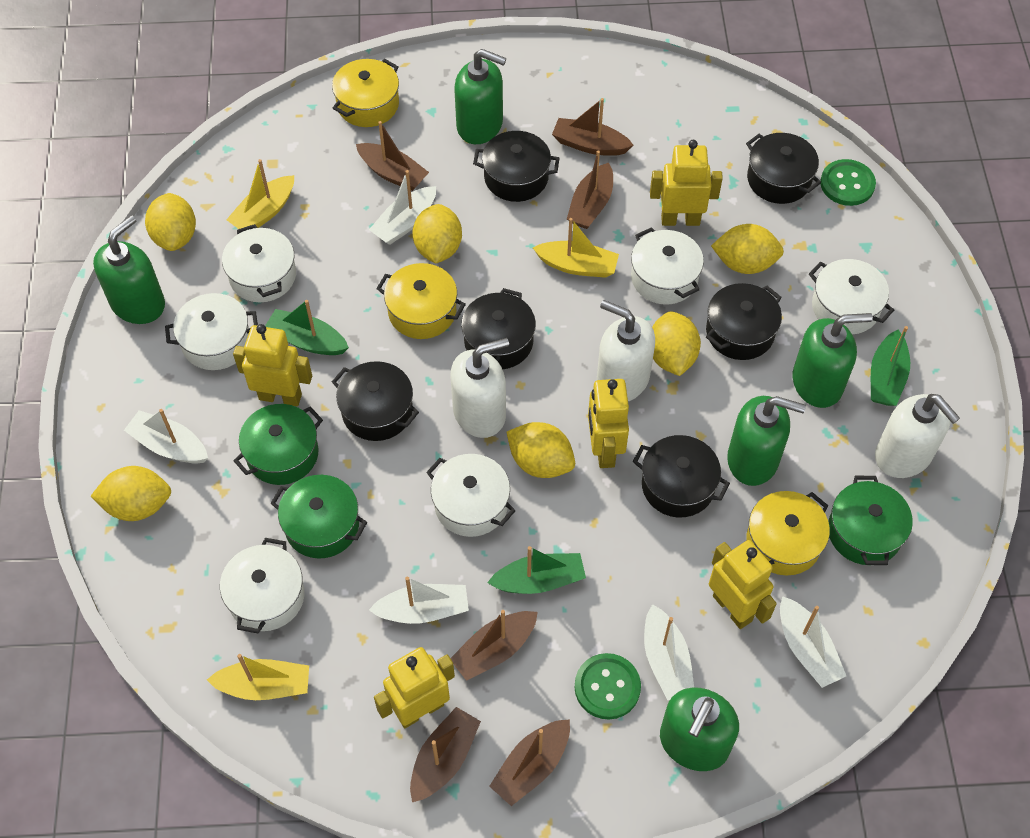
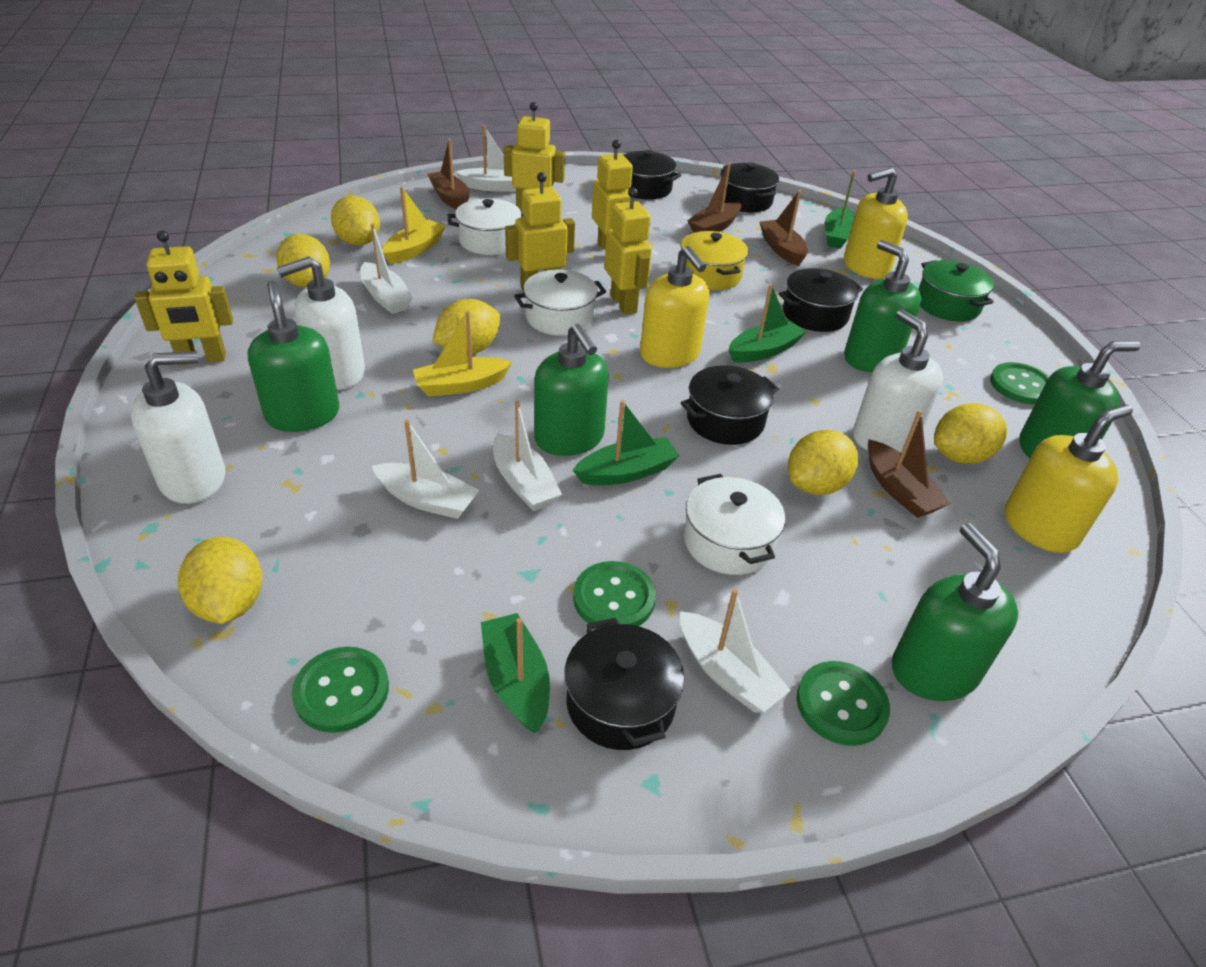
black pot: 6 -> 5
brown boat: 6 -> 4
green boat: 3 -> 4
green button: 2 -> 4
green pot: 3 -> 1
white pot: 6 -> 3
yellow boat: 3 -> 2
yellow pot: 3 -> 1
yellow soap dispenser: 0 -> 3

